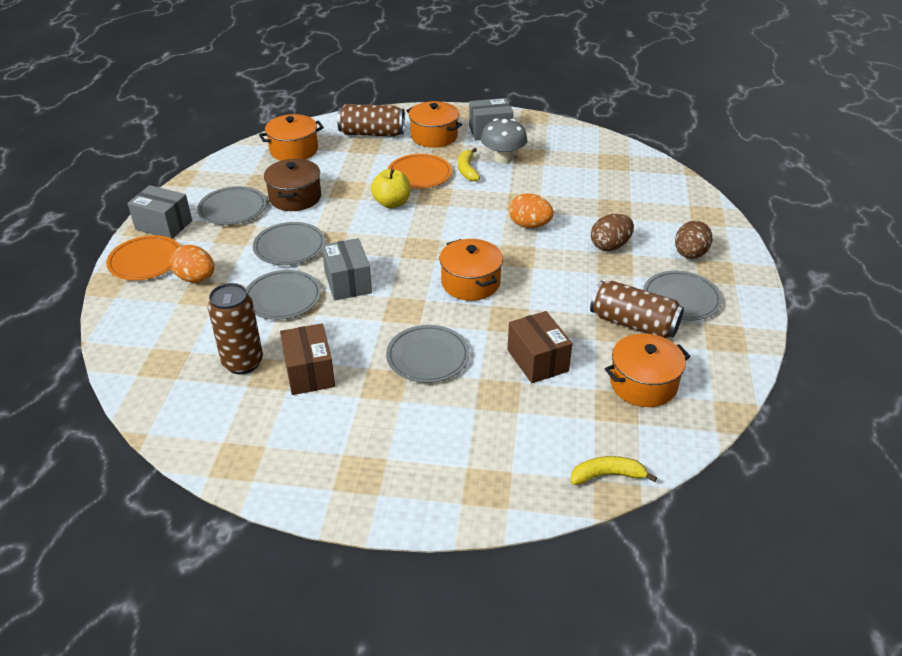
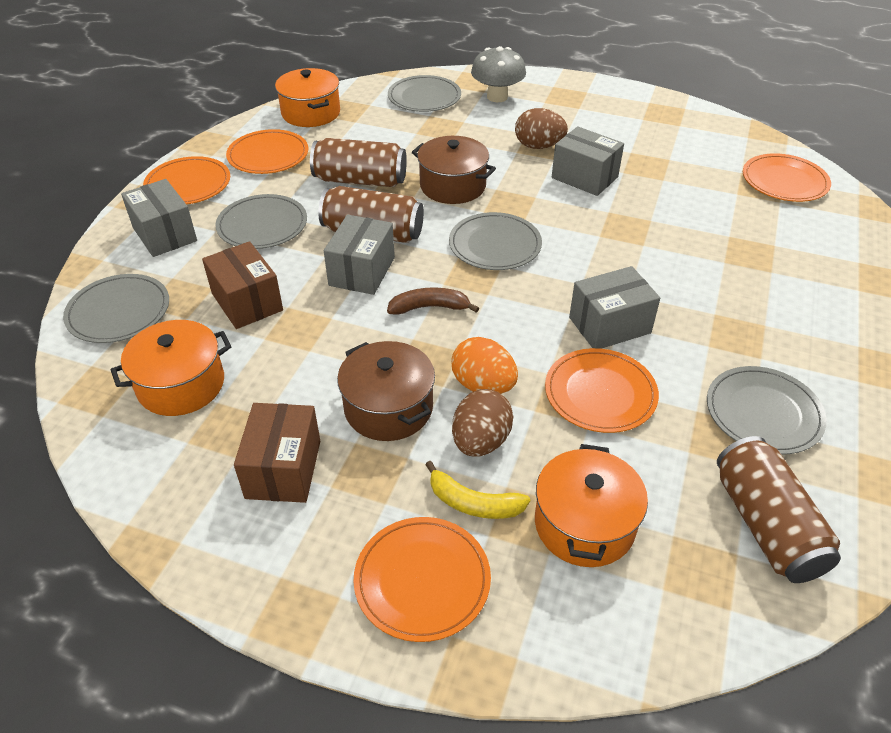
brown banana: 0 -> 1
brown pot: 1 -> 2
grey box: 3 -> 4
orange egg: 2 -> 1
orange plate: 2 -> 5
orange pot: 4 -> 3
yellow apple: 1 -> 0
yellow banana: 2 -> 1

